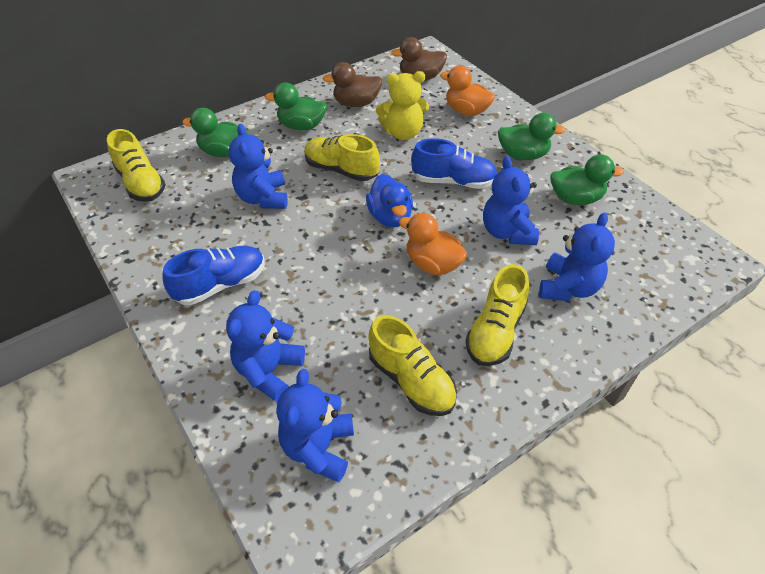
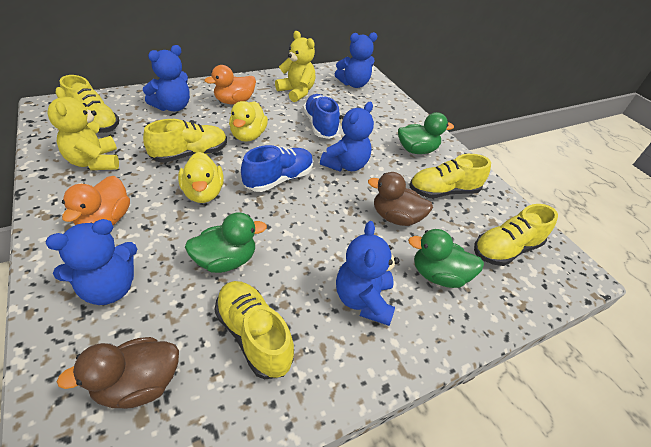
blue duck: 1 -> 0
green duck: 4 -> 3
yellow duck: 0 -> 2
yellow shoe: 4 -> 5
yellow teddy bear: 1 -> 2

